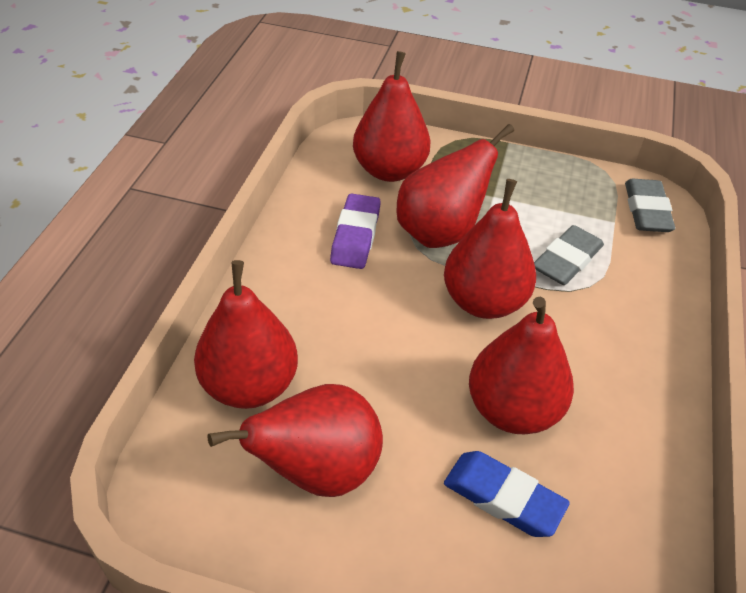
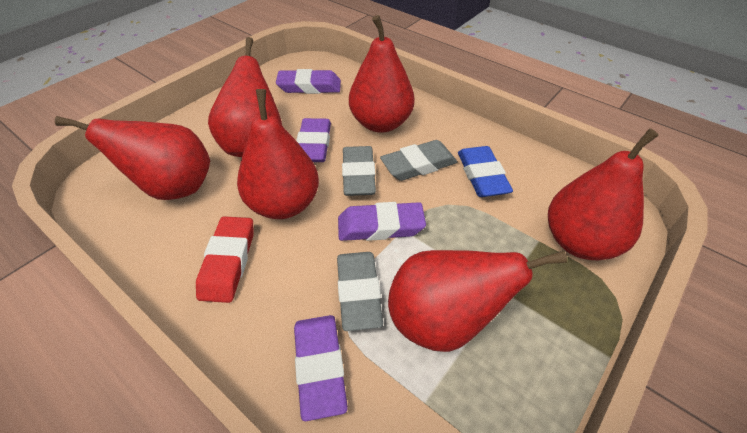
grey eraser: 2 -> 3
purple eraser: 1 -> 4
red eraser: 0 -> 1

